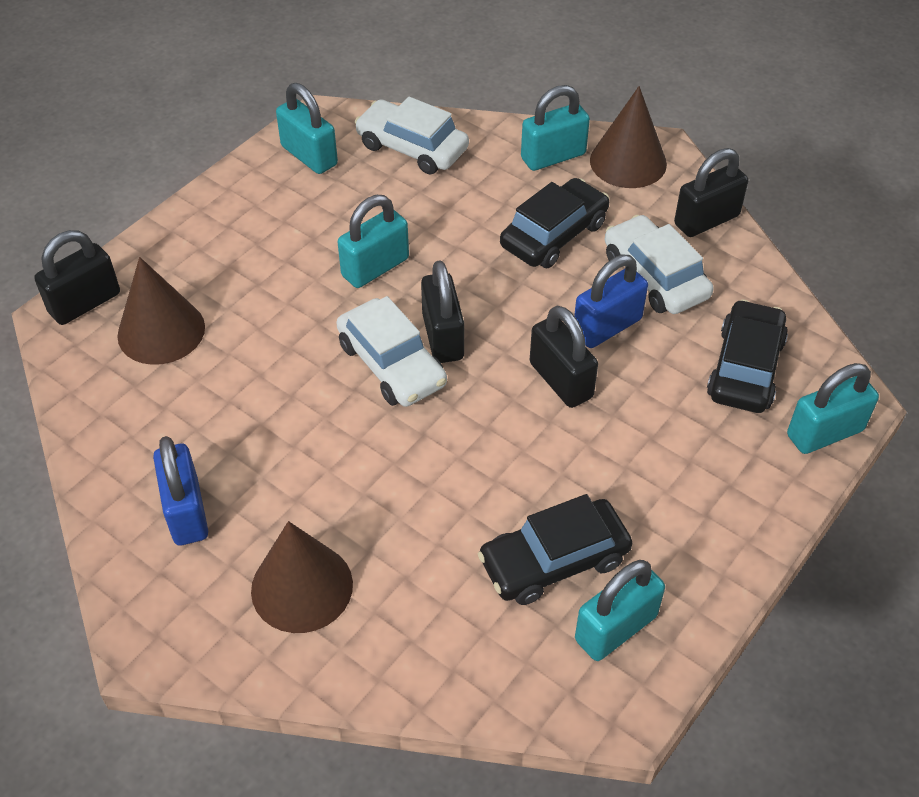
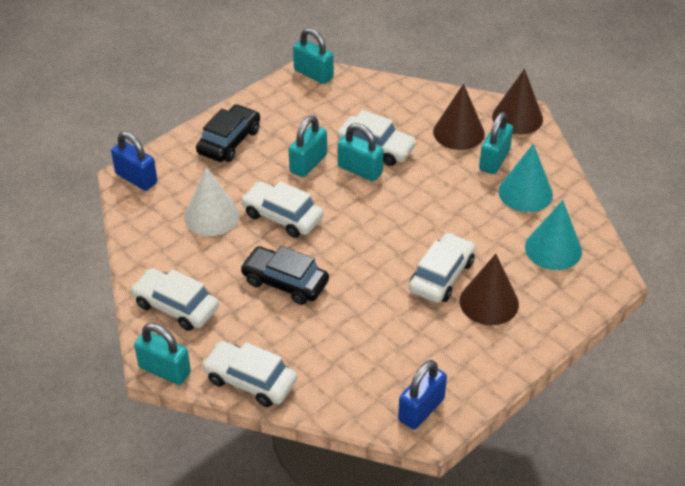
black car: 3 -> 2
black padlock: 4 -> 0
turquoise cone: 0 -> 2
white car: 3 -> 5
white cone: 0 -> 1

